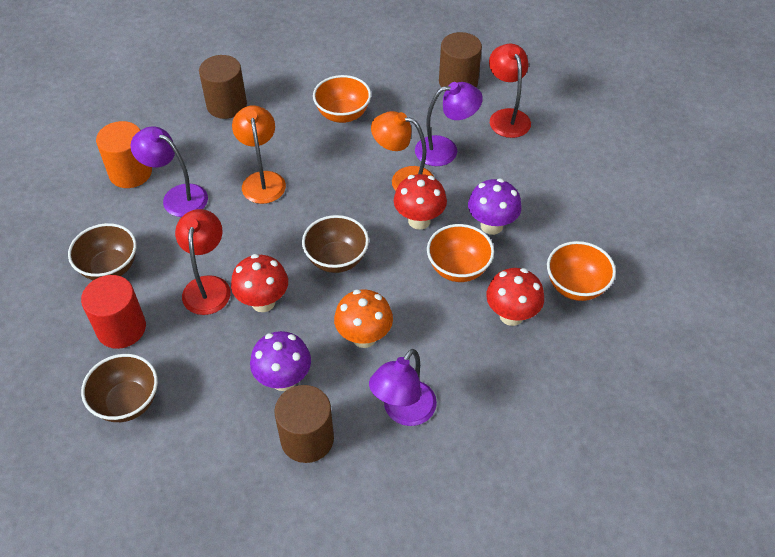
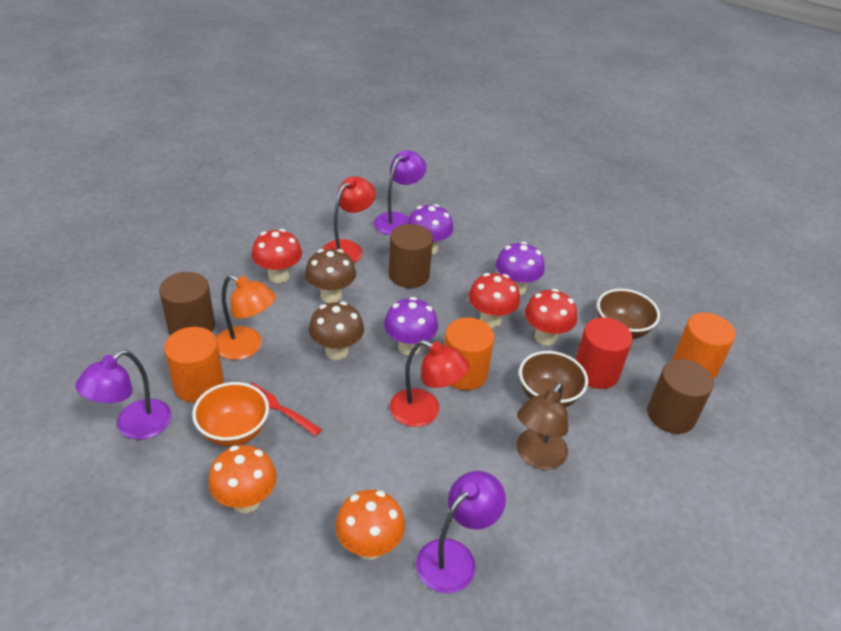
brown bowl: 3 -> 2
brown lamp: 0 -> 1
brown mushroom: 0 -> 2
orange bowl: 3 -> 1
orange cylinder: 1 -> 3
orange lamp: 2 -> 1
orange mushroom: 1 -> 2
purple mushroom: 2 -> 3
red fork: 0 -> 1

